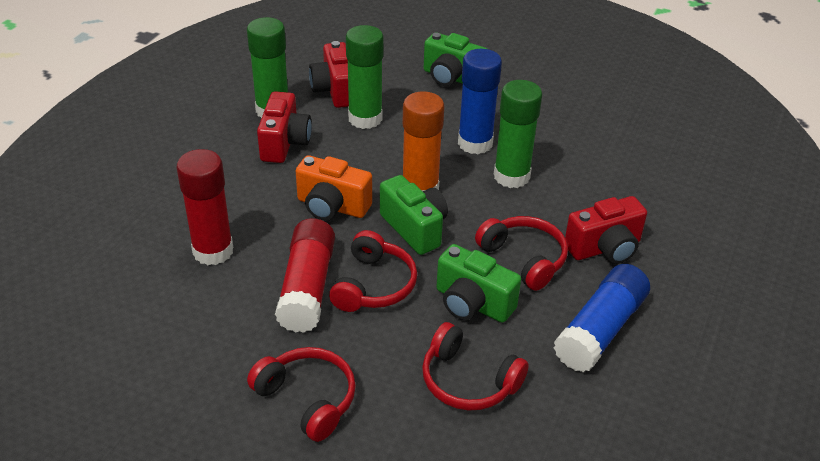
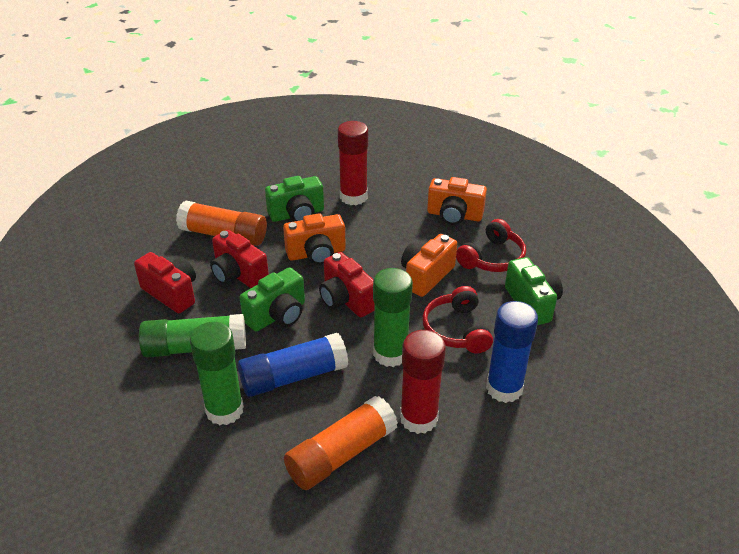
orange camera: 1 -> 3
orange glue stick: 1 -> 2
red headphones: 4 -> 2

